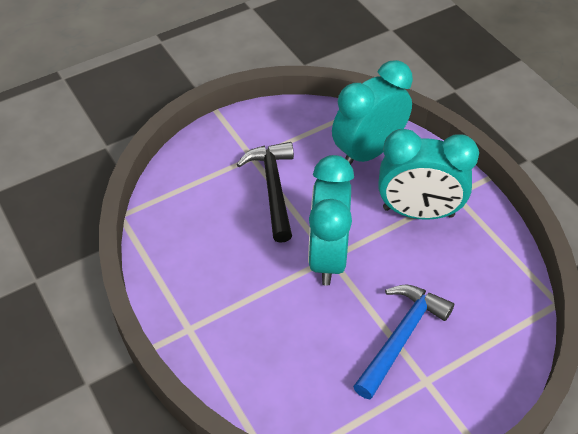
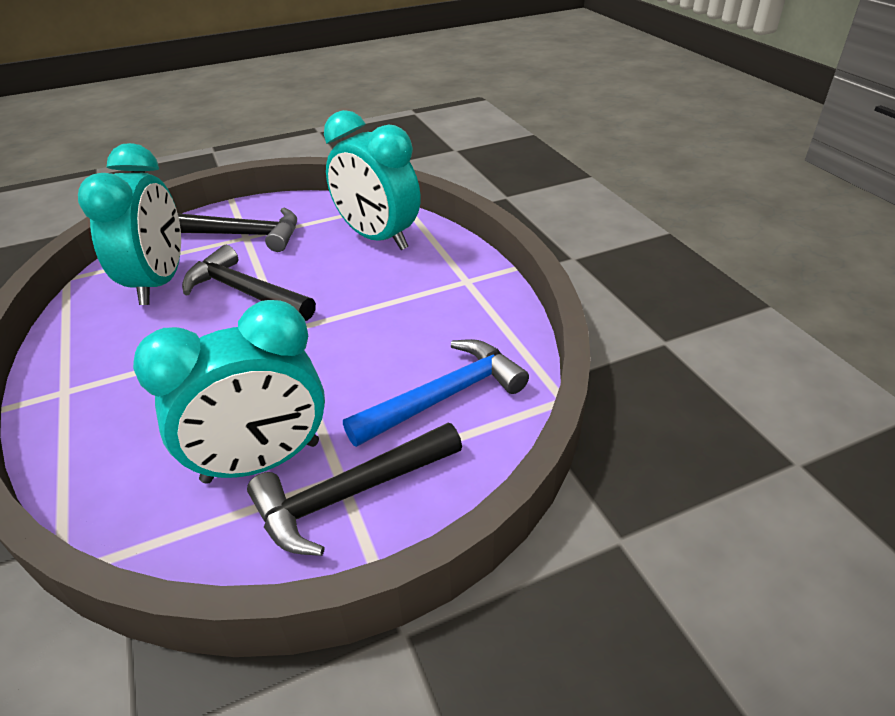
black hammer: 1 -> 3

